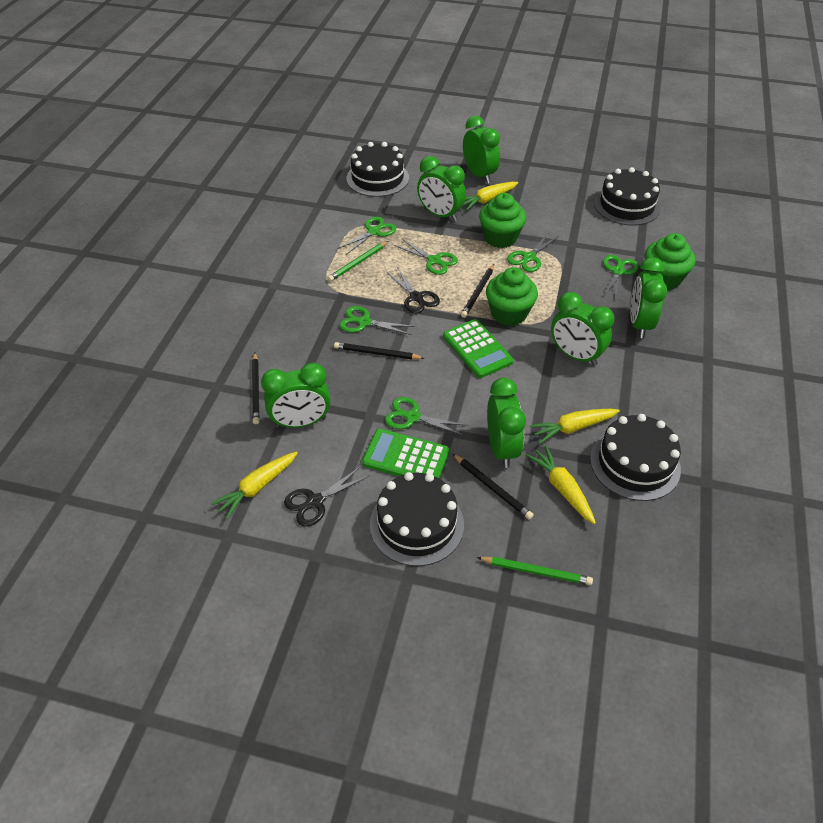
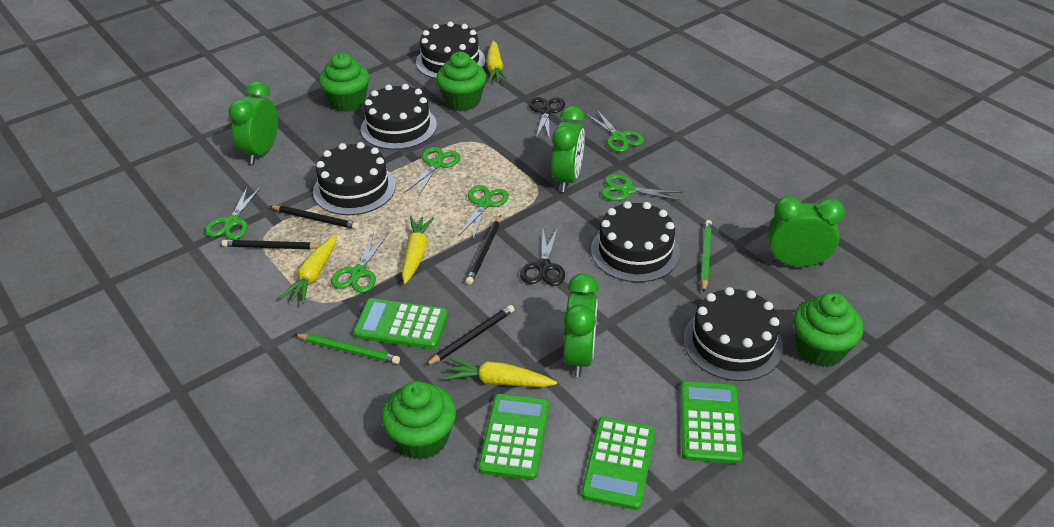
black cake: 4 -> 5
green calculator: 2 -> 4
green clock: 6 -> 4
green cupcake: 3 -> 4

